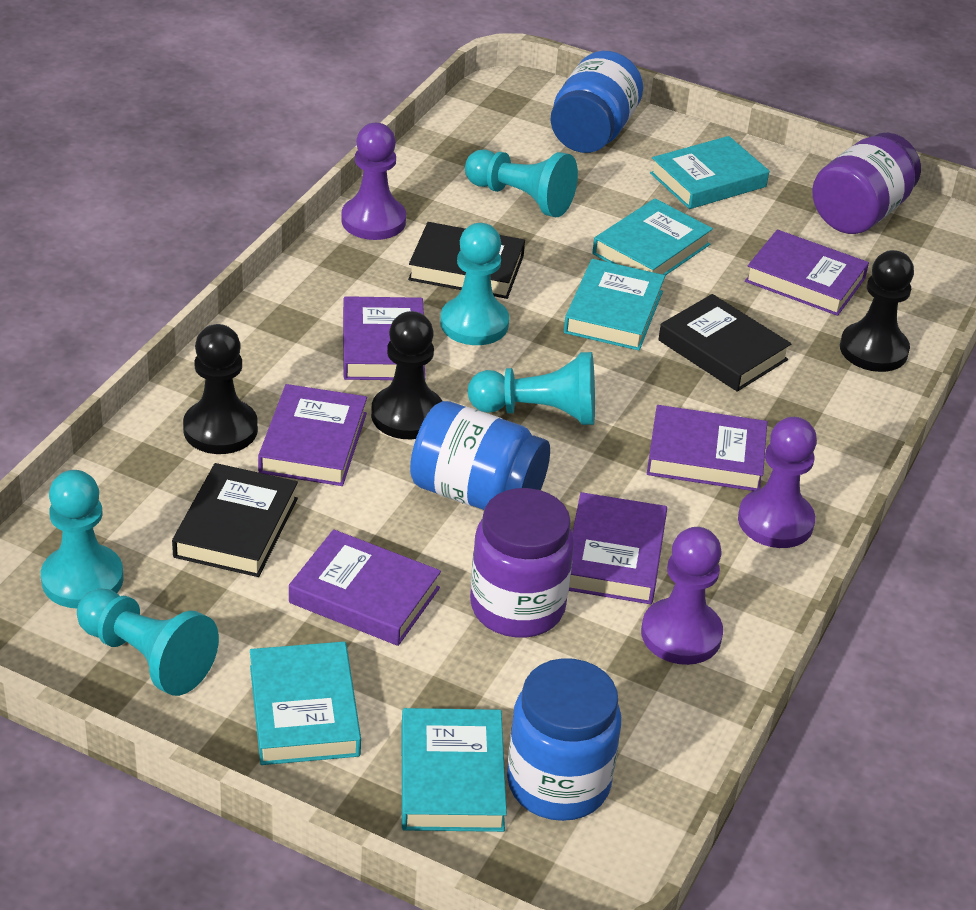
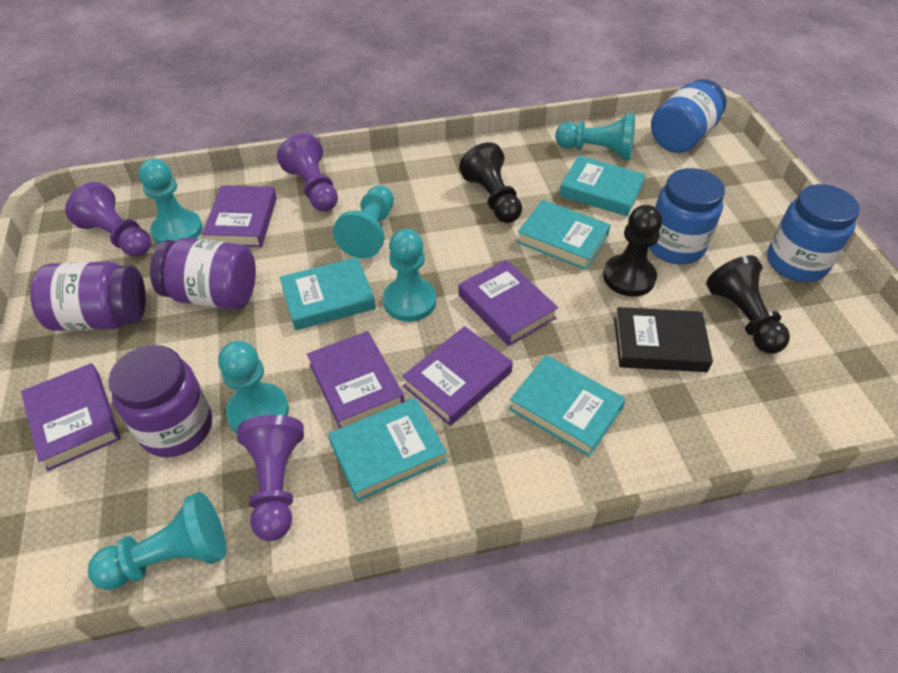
black book: 3 -> 1
purple book: 6 -> 5
purple jar: 2 -> 3
turquoise pawn: 5 -> 6

